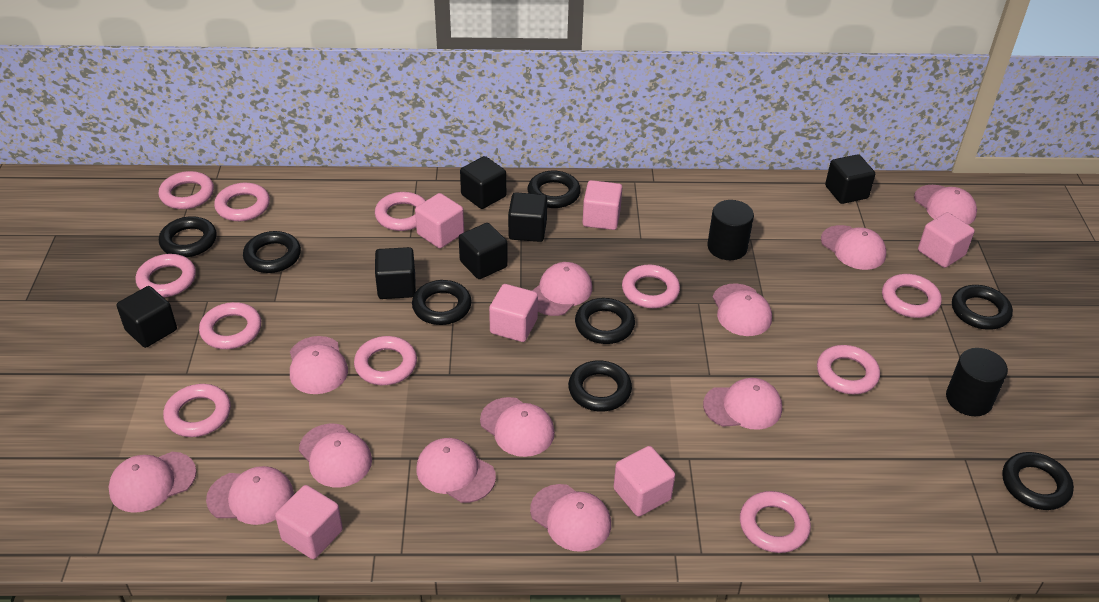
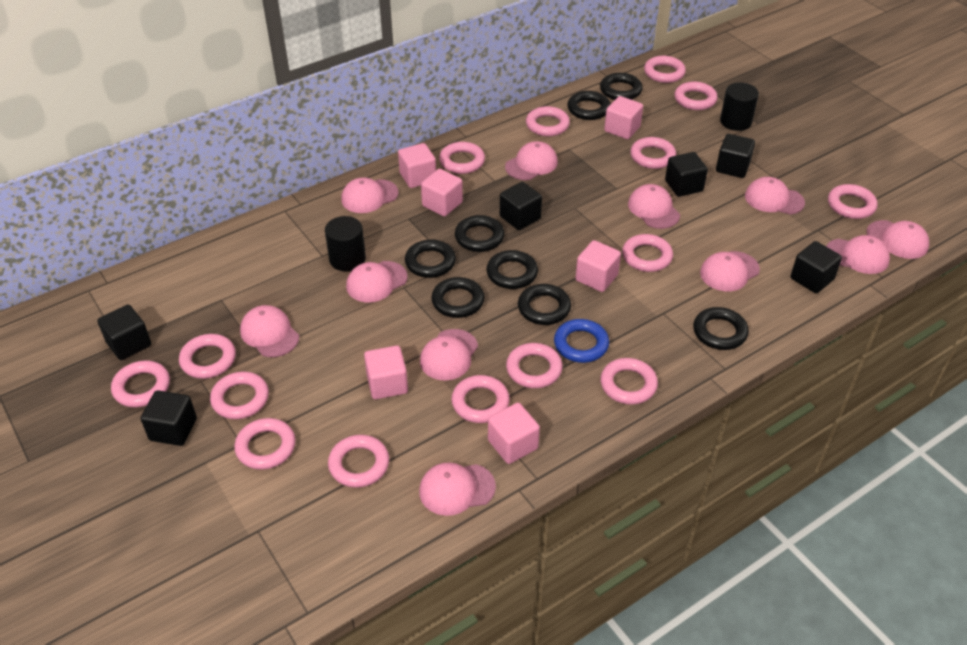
blue ring: 0 -> 1
pink cap: 12 -> 11
pink ring: 11 -> 15

